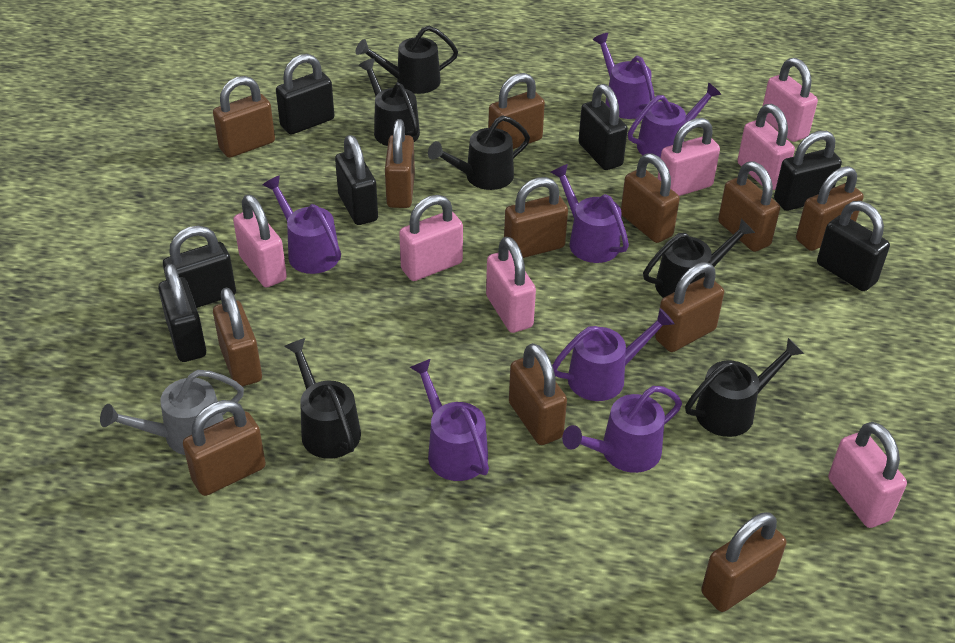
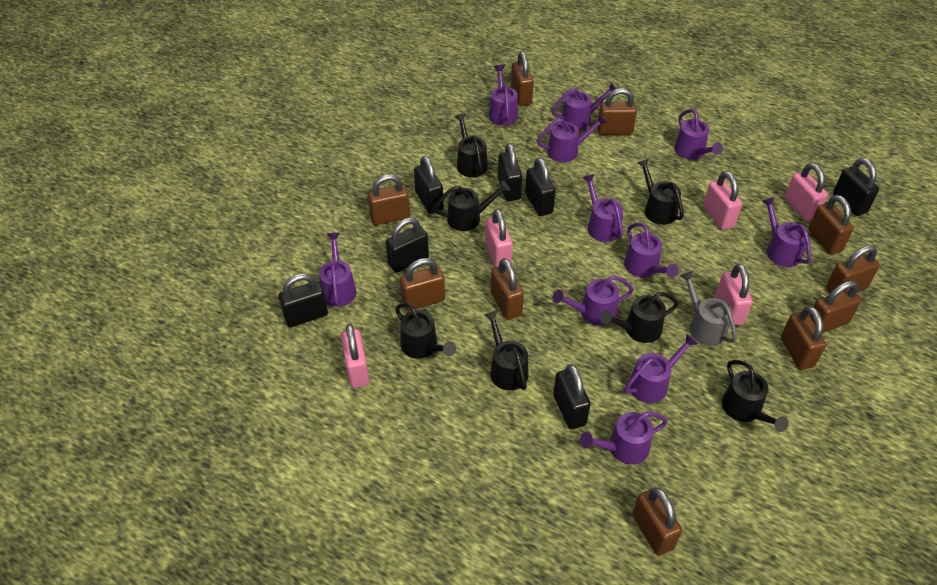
black watering can: 6 -> 7
brown padlock: 12 -> 10
pink padlock: 7 -> 5
purple watering can: 7 -> 11

